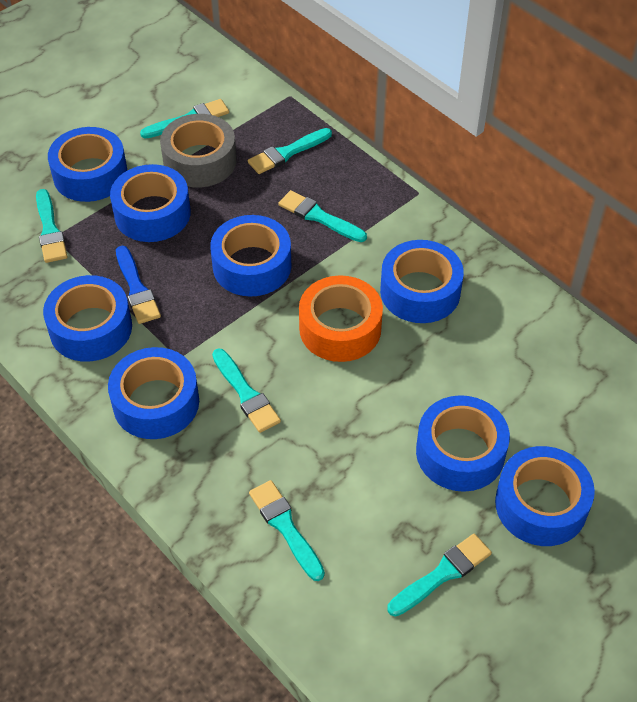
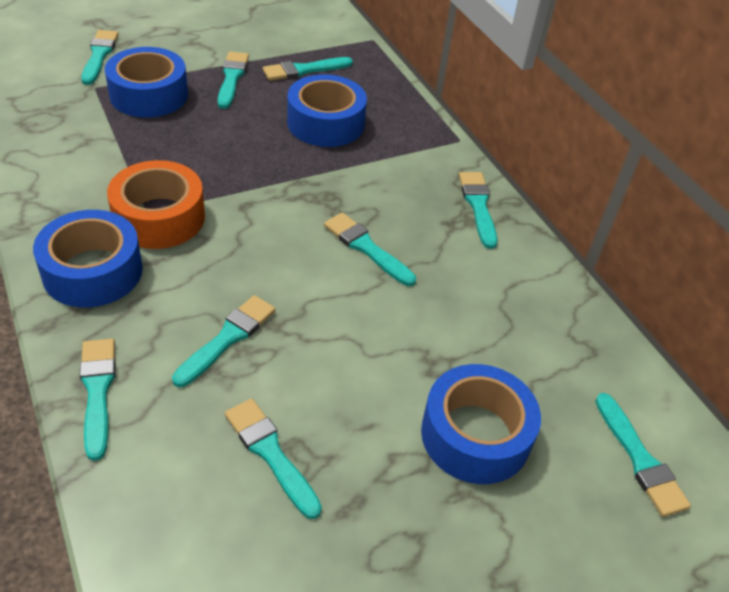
blue brush: 1 -> 0
blue tape: 8 -> 4
grey tape: 1 -> 0
turquoise brush: 7 -> 9

